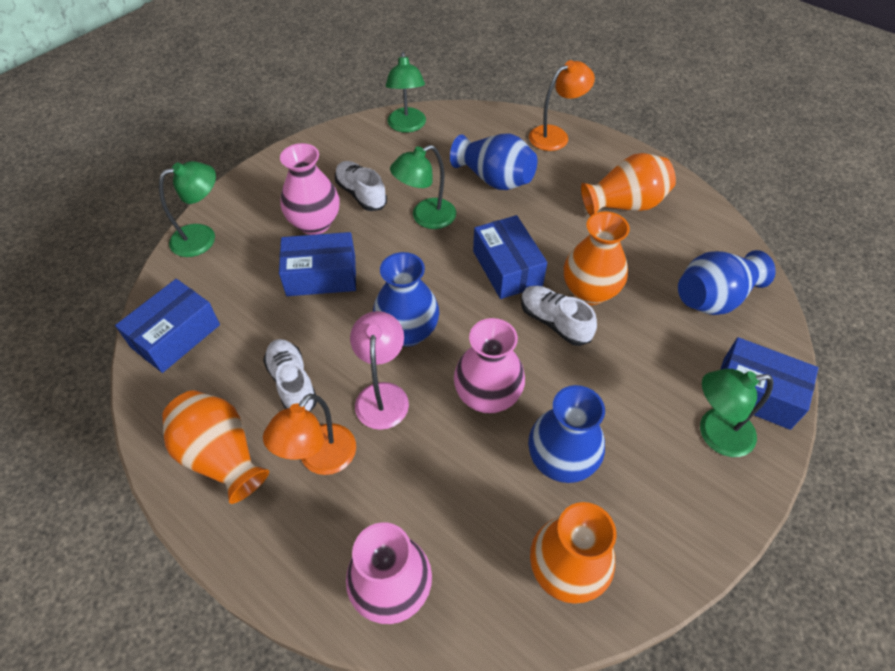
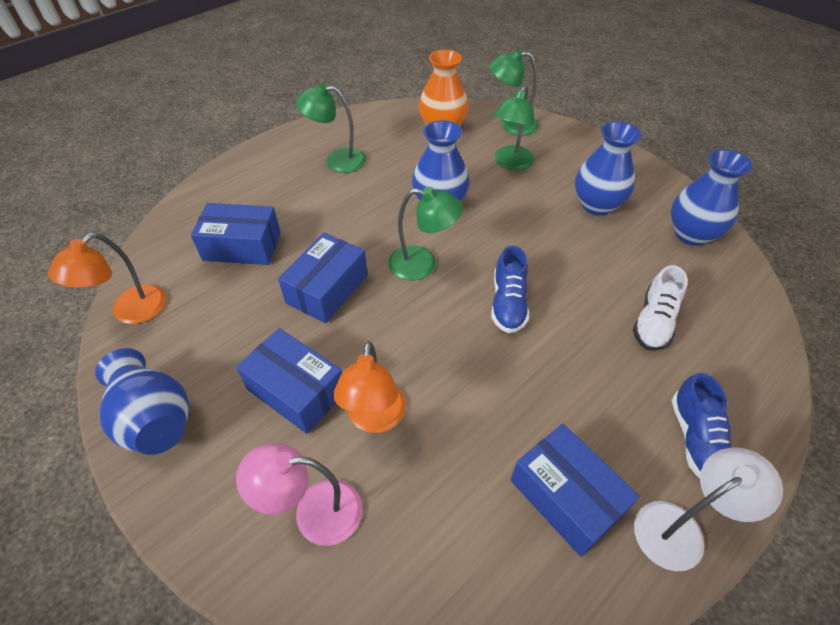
blue shoe: 0 -> 2
orange vase: 4 -> 1
pink vase: 3 -> 0
white lamp: 0 -> 1
white shoe: 3 -> 1

